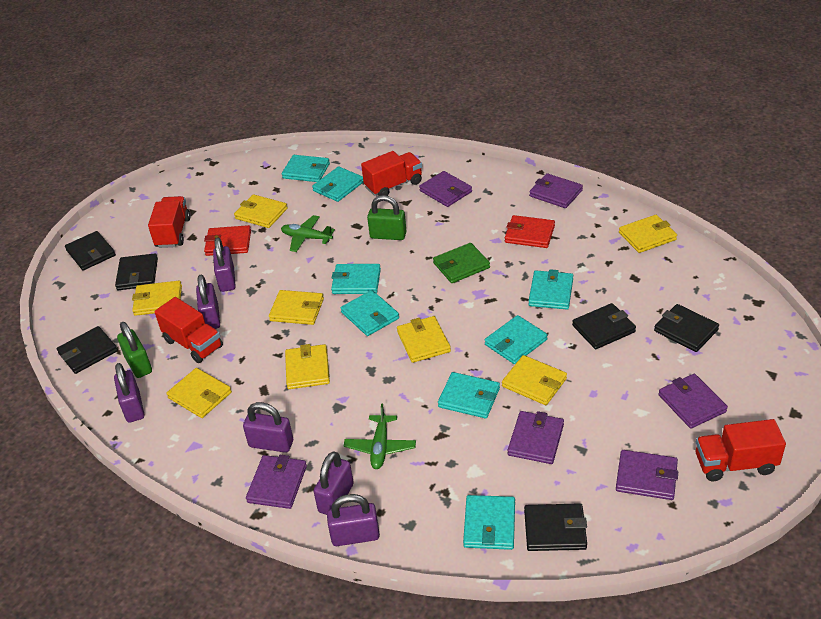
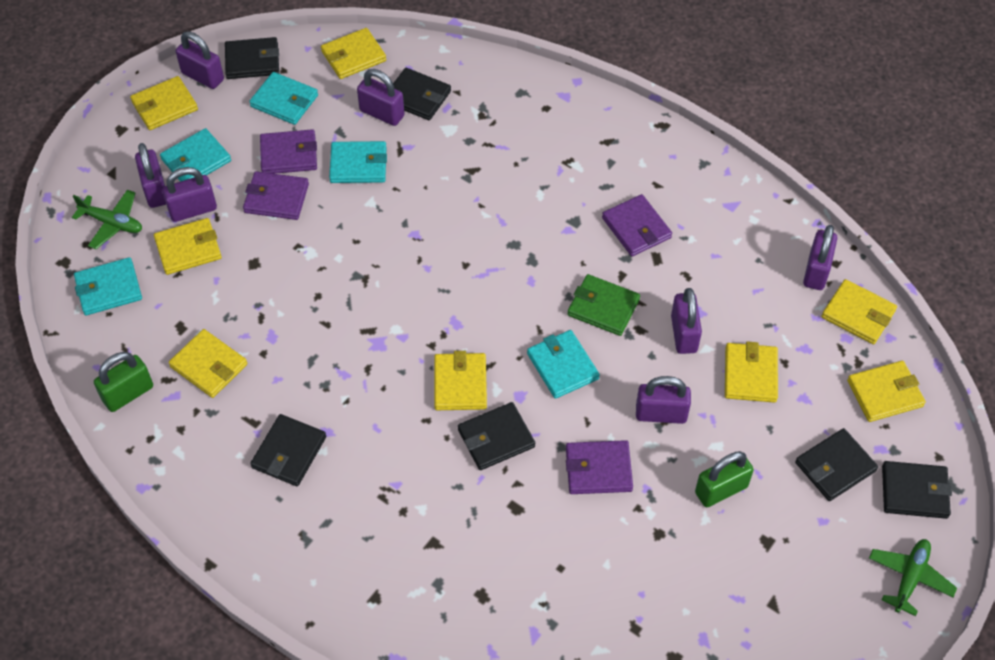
purple padlock: 6 -> 7
purple wallet: 6 -> 4
red truck: 4 -> 0
red wallet: 2 -> 0
turquoise wallet: 8 -> 5

